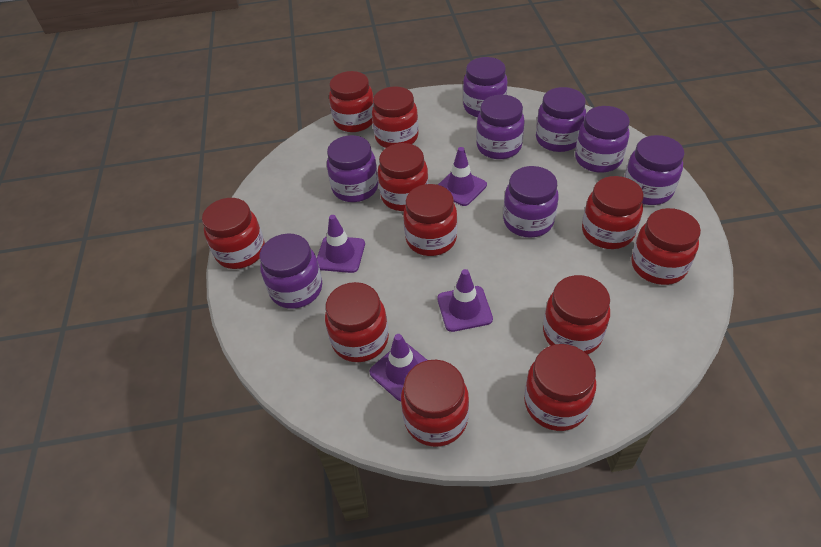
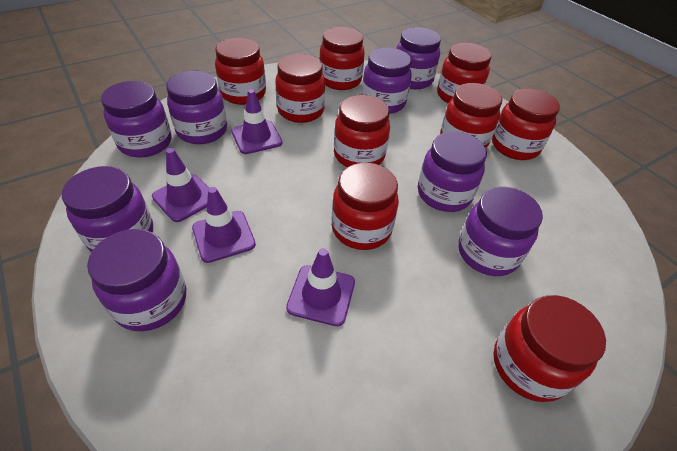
red jar: 11 -> 9

